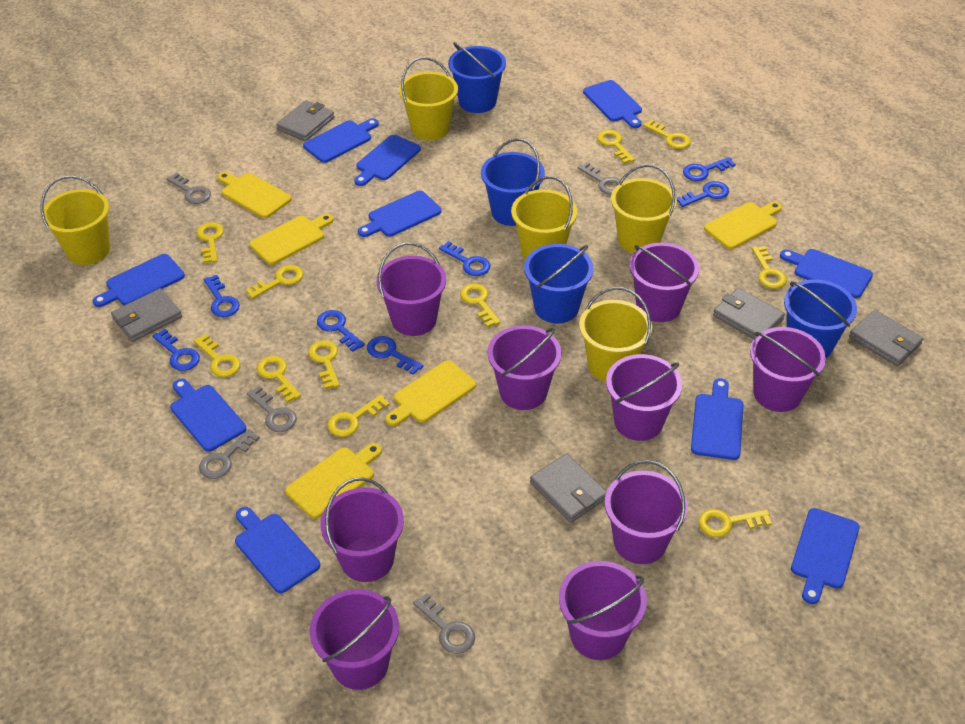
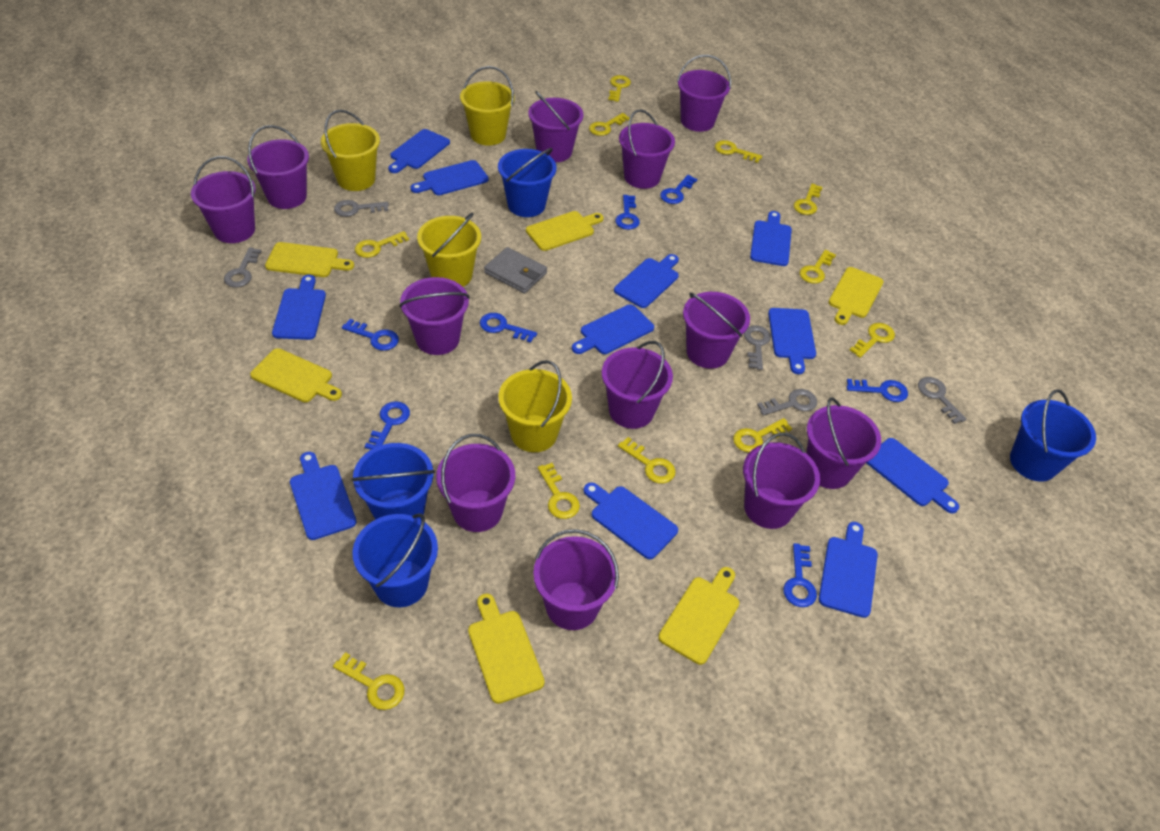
blue cutting board: 10 -> 11
grey wallet: 5 -> 1
purple bucket: 9 -> 12
yellow bucket: 5 -> 4
yellow cutting board: 5 -> 6

